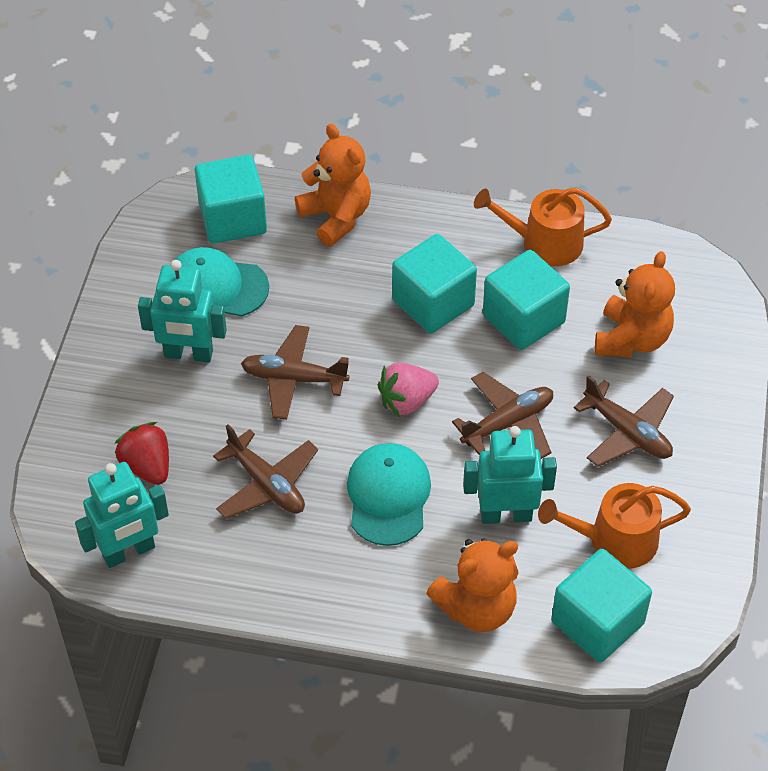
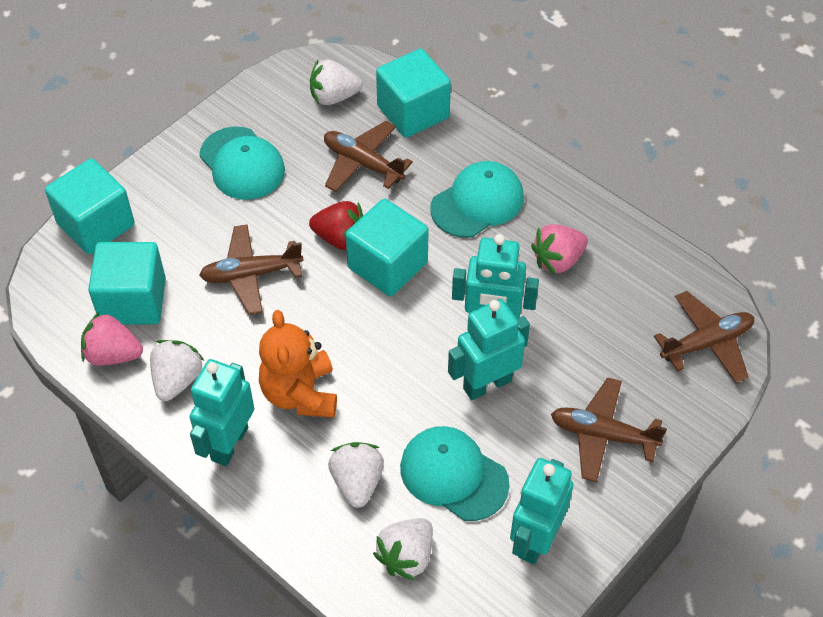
orange teddy bear: 3 -> 1
orange watering can: 2 -> 0
pink strawberry: 1 -> 2
turquoise cap: 2 -> 3
turquoise robot: 3 -> 4
white strawberry: 0 -> 4

